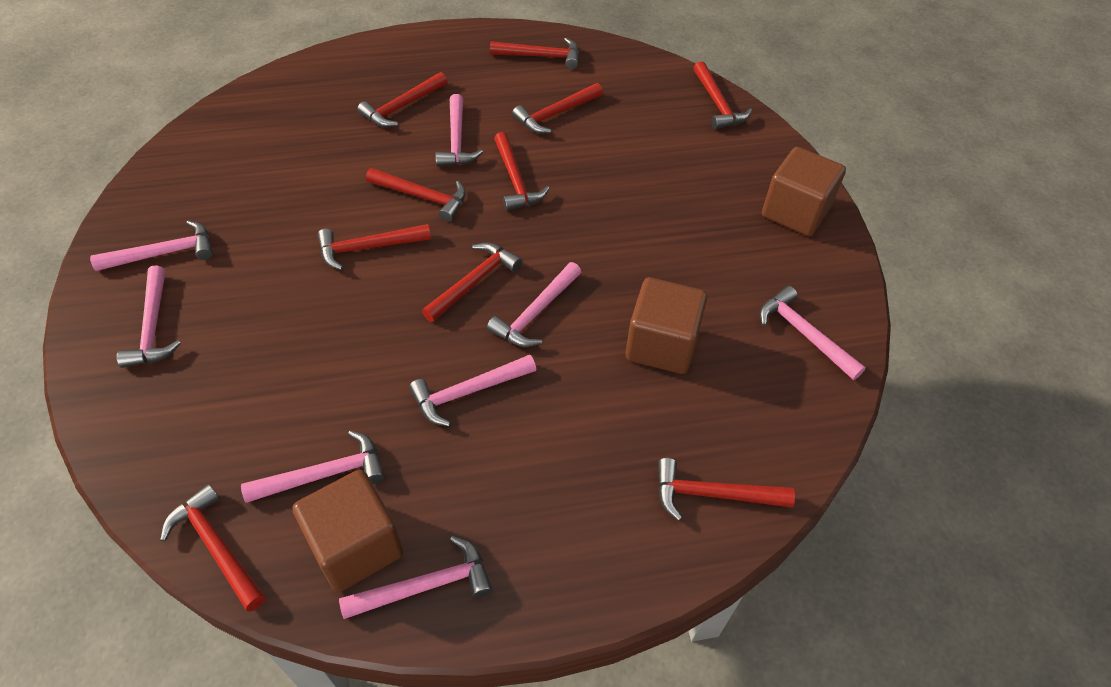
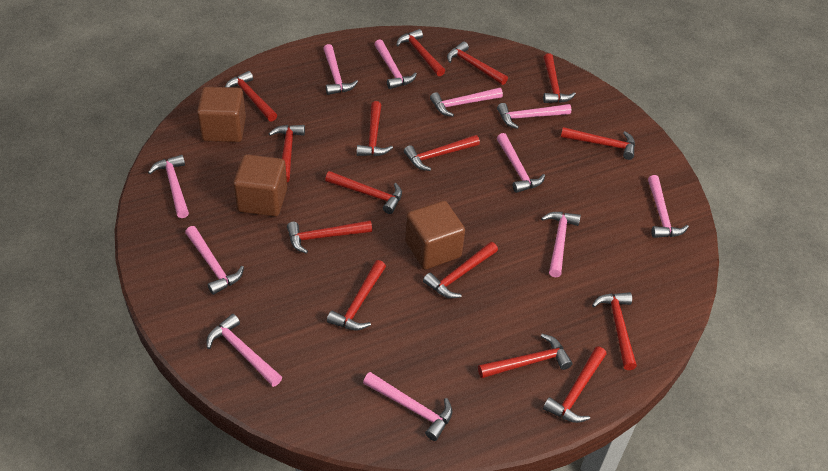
pink hammer: 8 -> 11
red hammer: 10 -> 15

